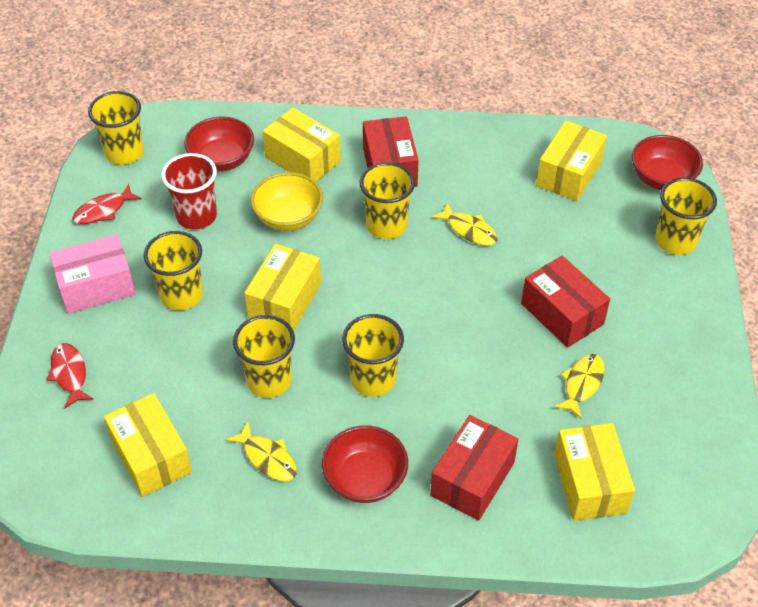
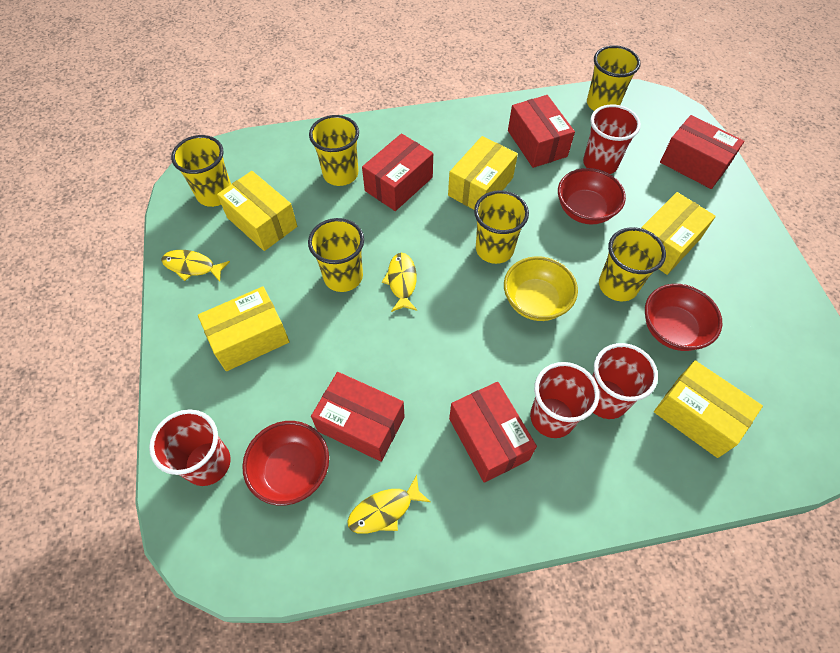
pink box: 1 -> 0
red box: 3 -> 5
red cup: 1 -> 4
red fish: 2 -> 0

